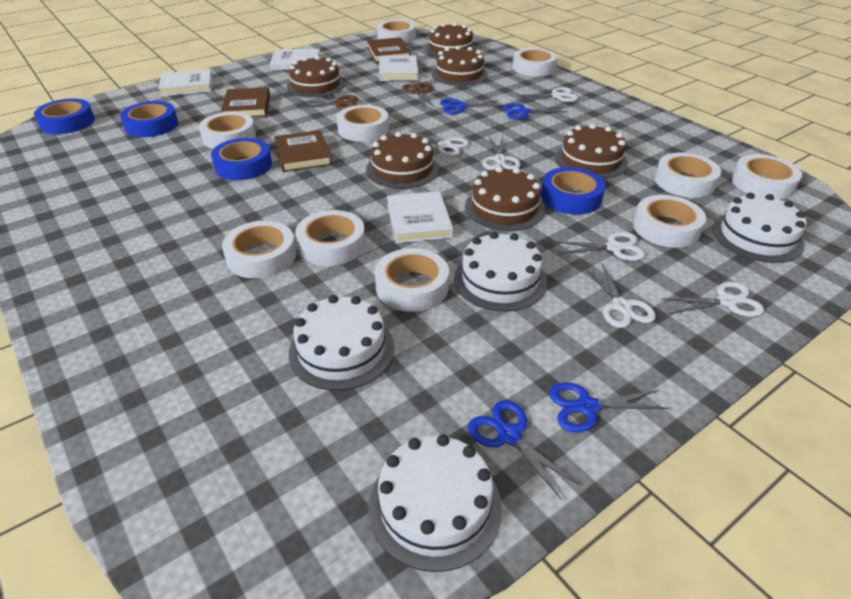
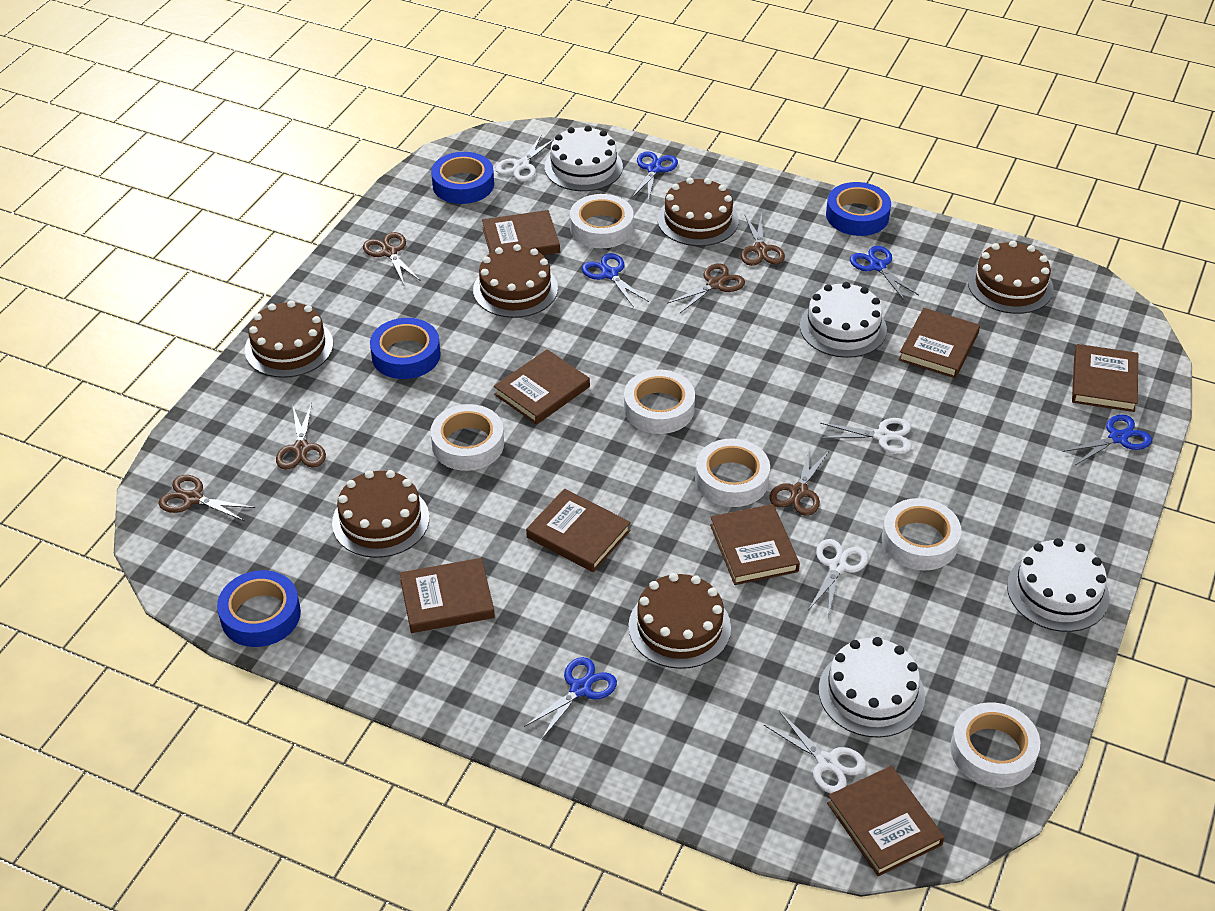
blue scissors: 4 -> 5
brown book: 3 -> 8
brown scissors: 2 -> 6
white book: 4 -> 0
white scissors: 6 -> 4
white tape: 10 -> 6

